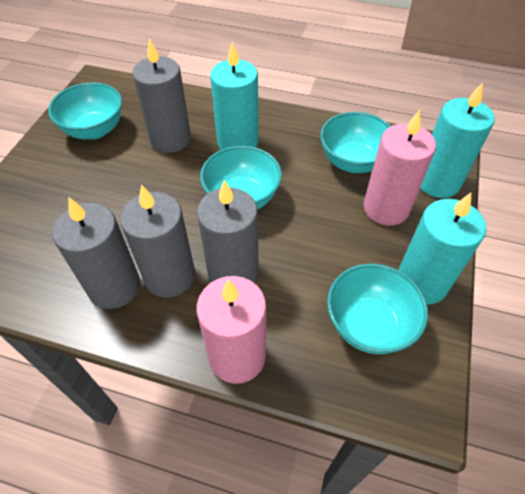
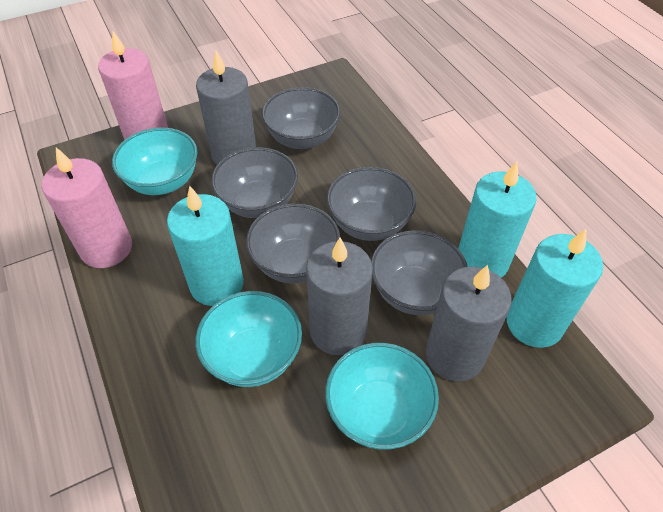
grey bowl: 0 -> 5
grey candle: 4 -> 3
turquoise bowl: 4 -> 3

